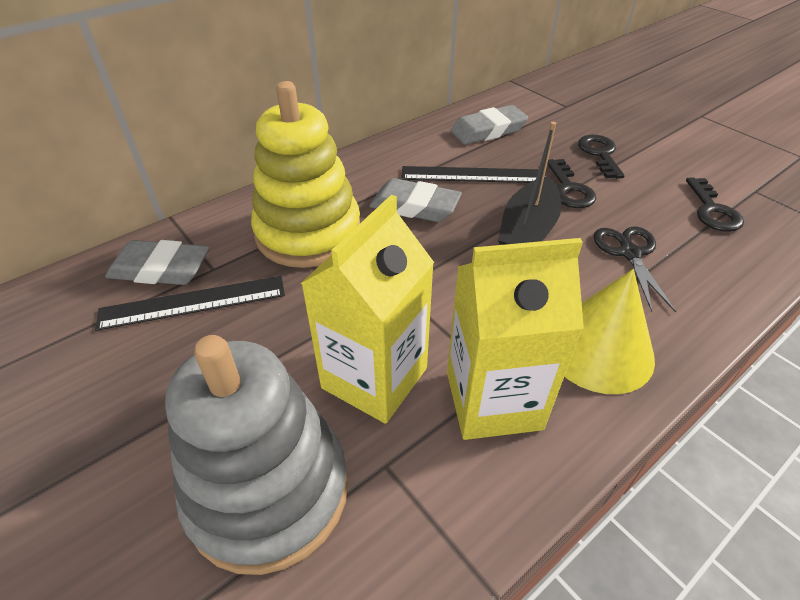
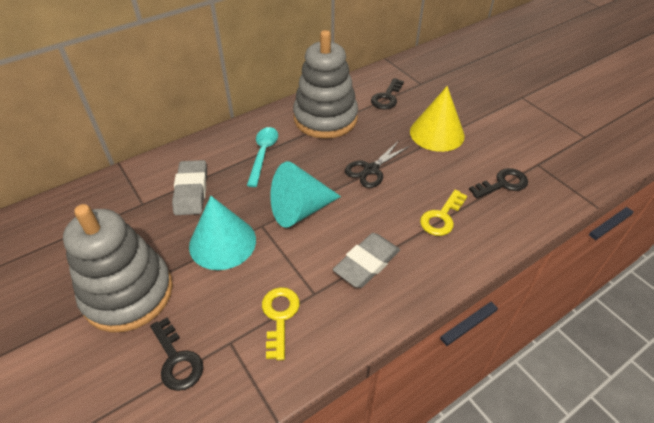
black boat: 1 -> 0
black ruler: 2 -> 0
grey eraser: 3 -> 2
grey stacking toy: 1 -> 2
turquoise cone: 0 -> 2
turquoise spoon: 0 -> 1
yellow carton: 2 -> 0
yellow key: 0 -> 2
yellow stacking toy: 1 -> 0

